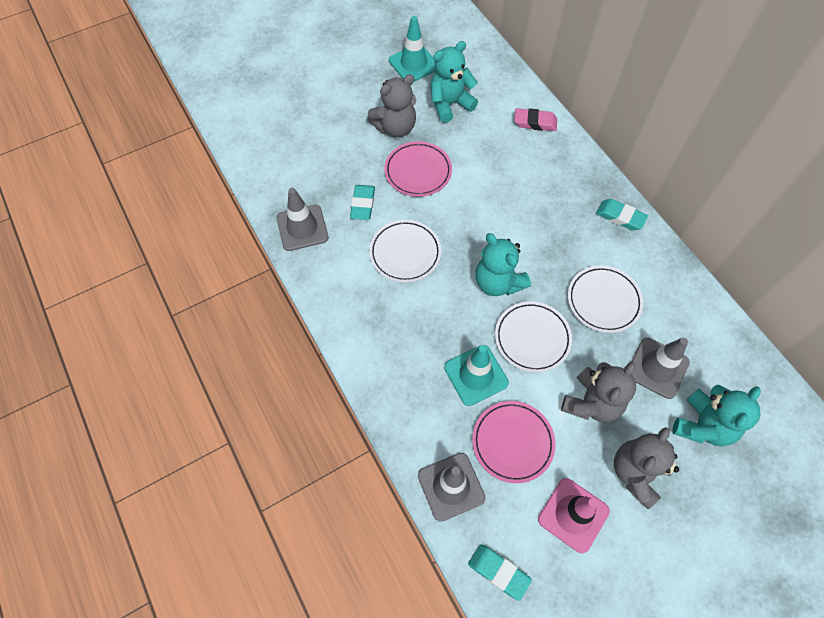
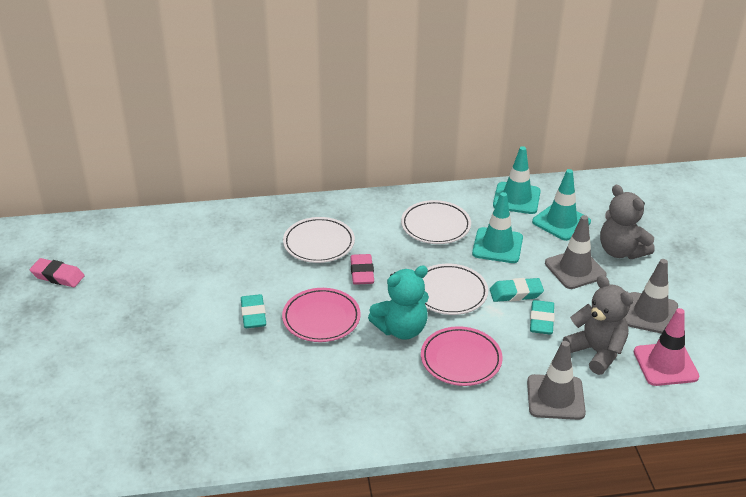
grey teddy bear: 3 -> 2
pink eraser: 1 -> 2
turquoise teddy bear: 3 -> 1
turquoise traffic cone: 2 -> 3

